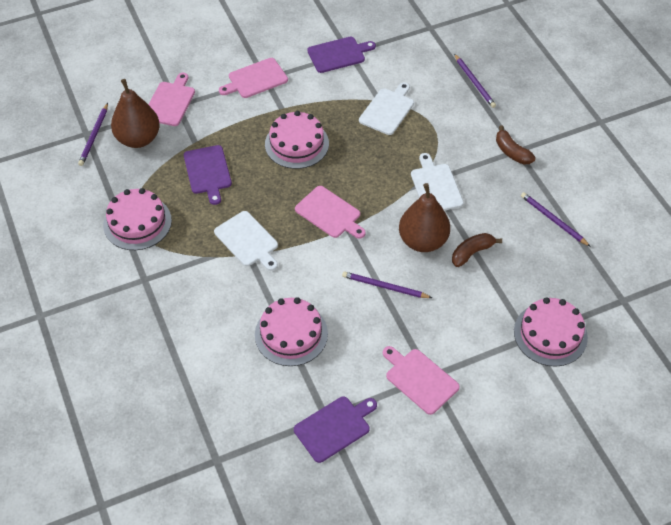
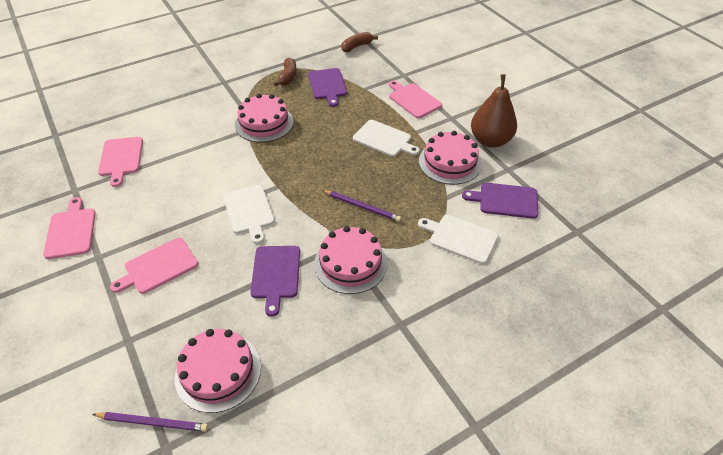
brown pear: 2 -> 1
purple pencil: 4 -> 2

